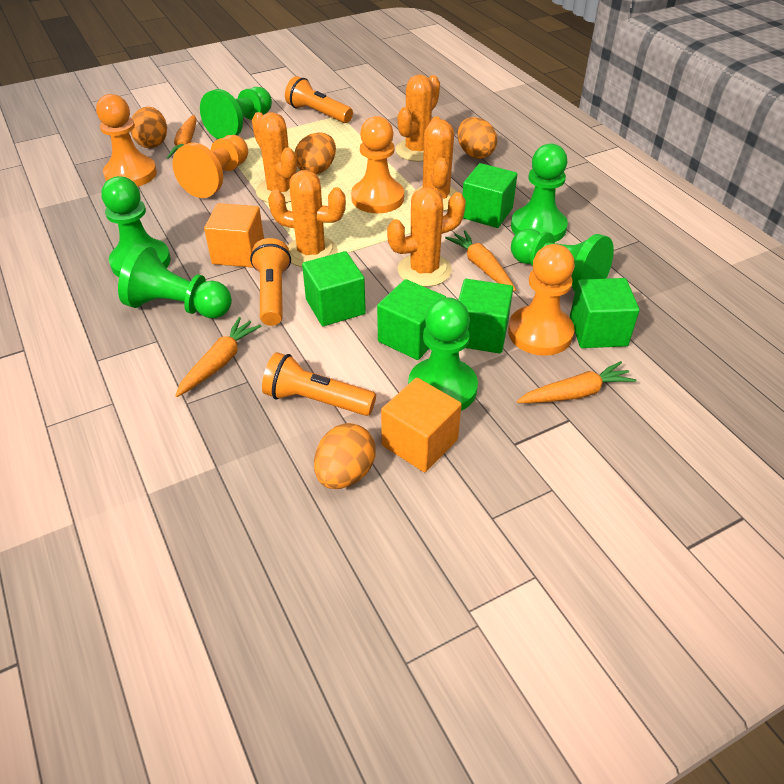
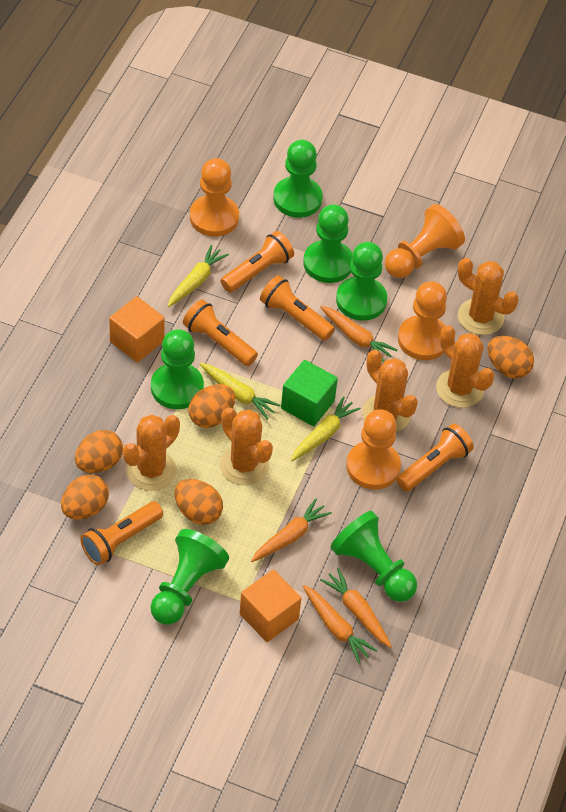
green cube: 5 -> 1
orange egg: 4 -> 5
orange flashlight: 3 -> 5
yellow carrot: 0 -> 3

